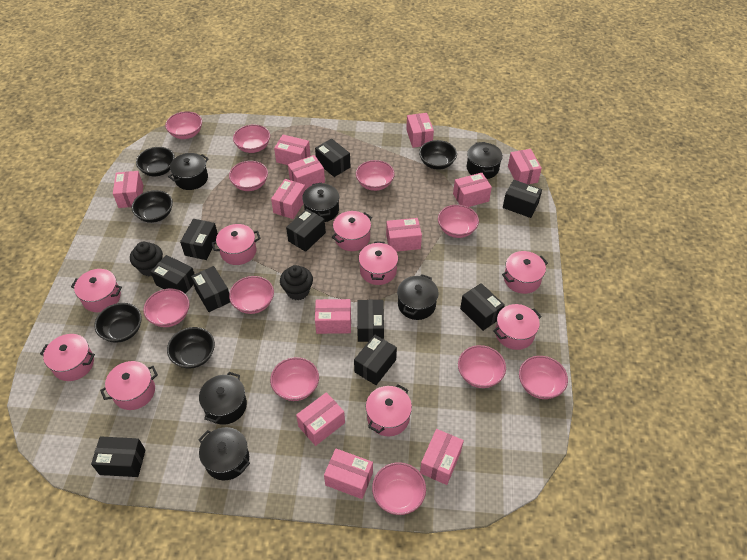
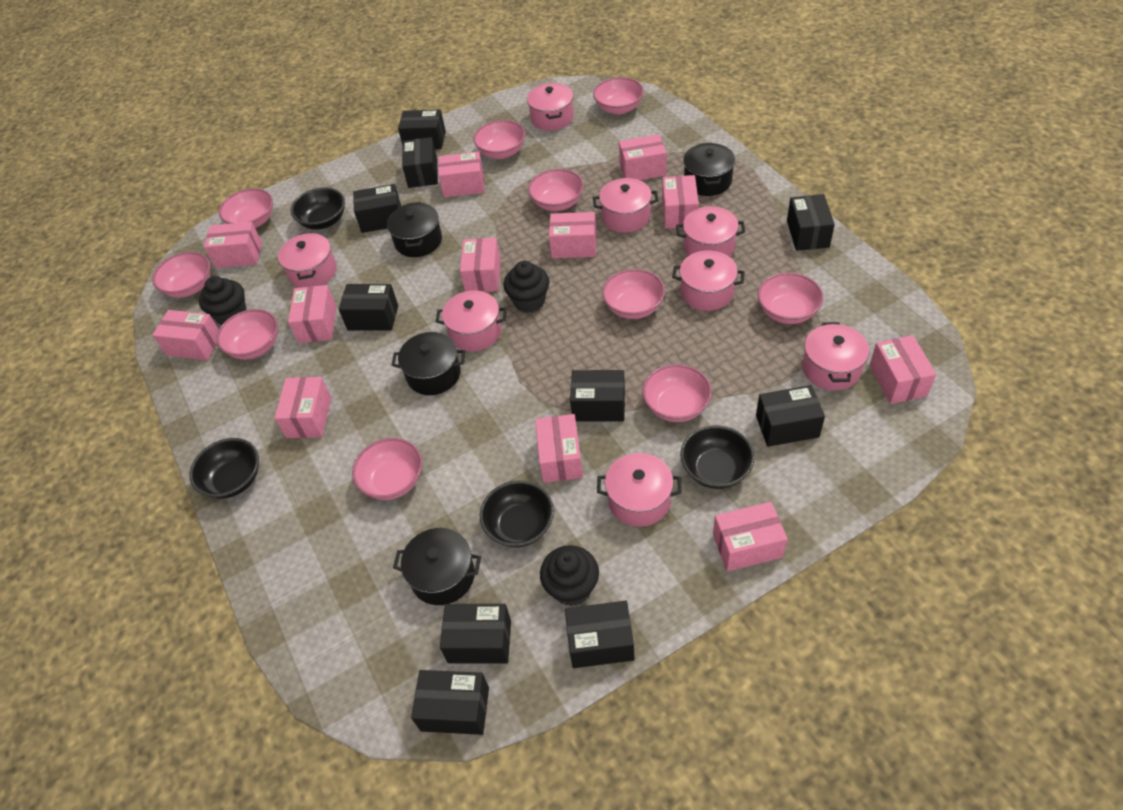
black bowl: 5 -> 4
black cupcake: 2 -> 3
black pot: 6 -> 4
pink bowl: 11 -> 10
pink pot: 9 -> 8

